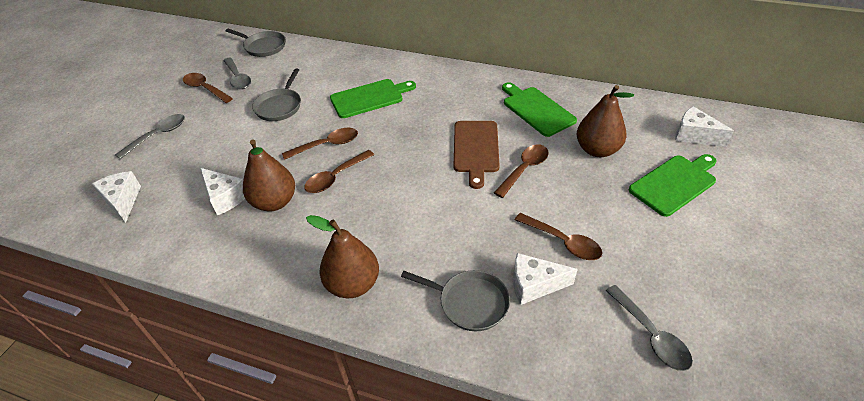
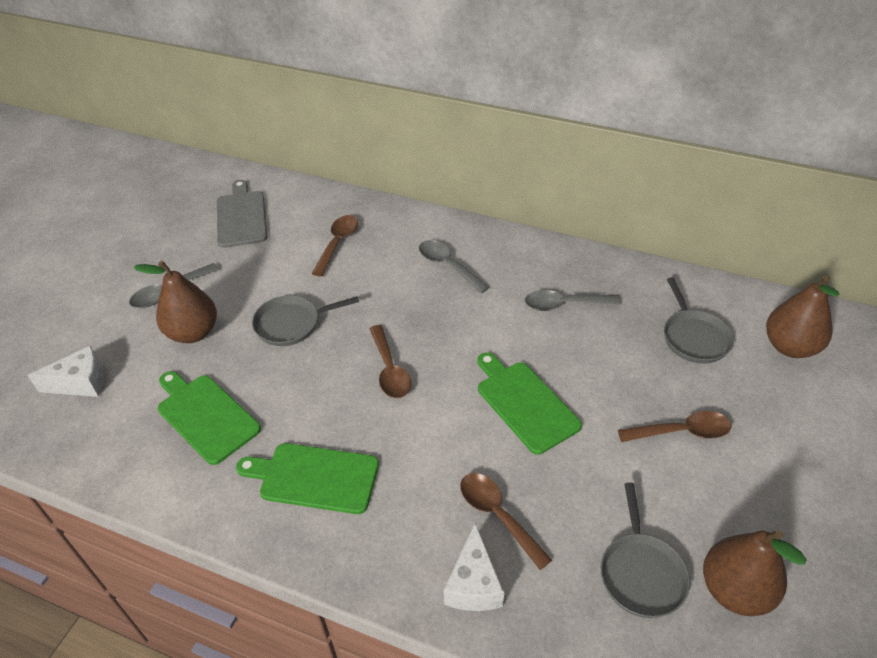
brown cutting board: 1 -> 0
brown spoon: 5 -> 4
grey cutting board: 0 -> 1
white cheese: 4 -> 2

